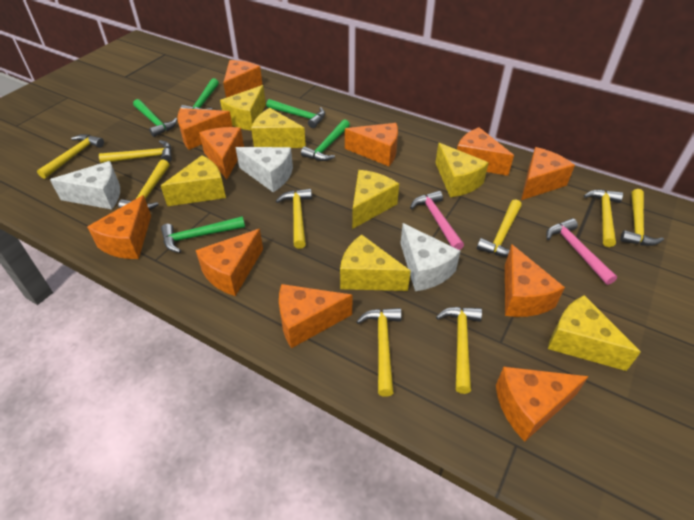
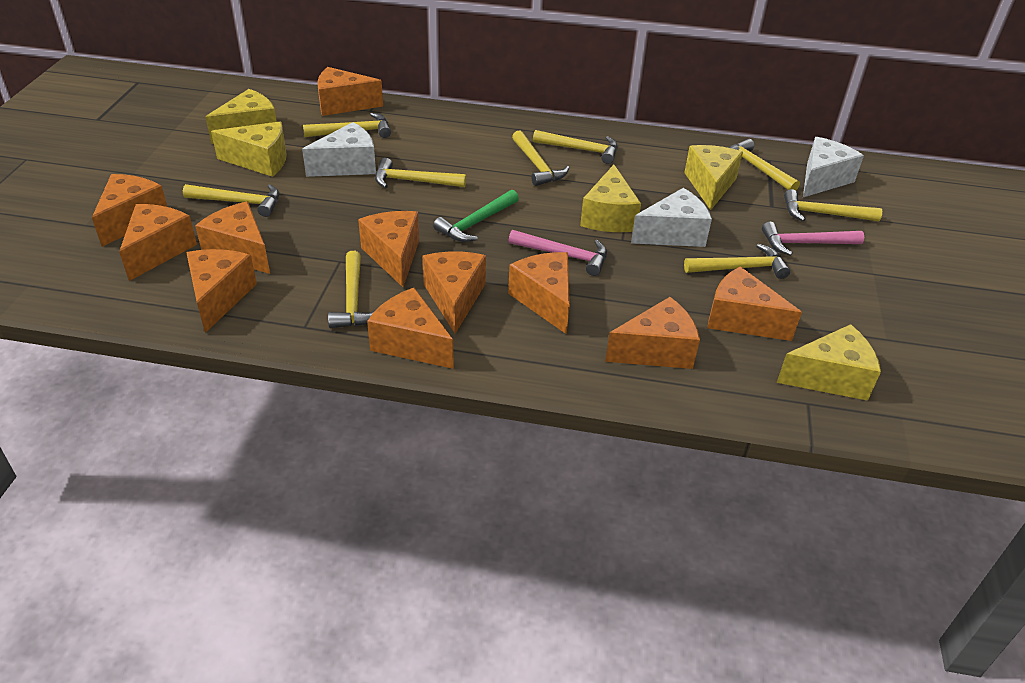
green hammer: 5 -> 1
yellow cheese: 7 -> 5

